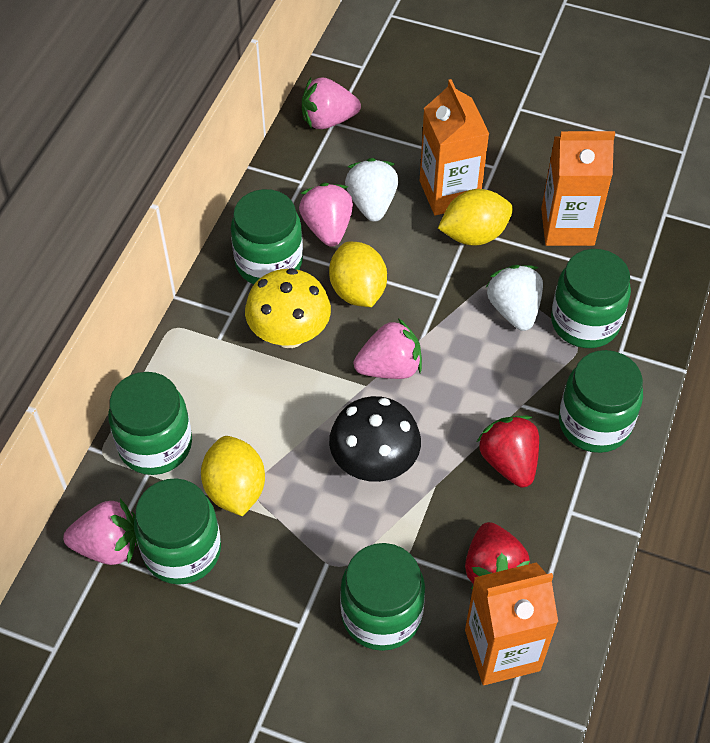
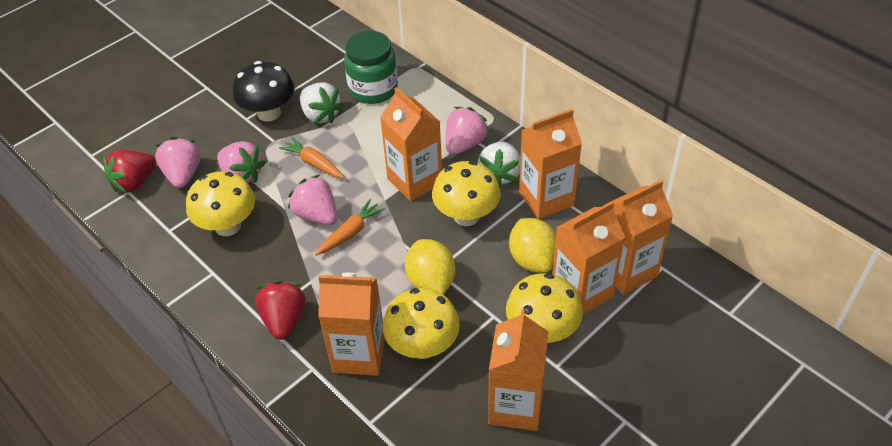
green jar: 6 -> 1
orange carrot: 0 -> 2
orange carton: 3 -> 6
yellow lemon: 3 -> 2
yellow mushroom: 1 -> 4

